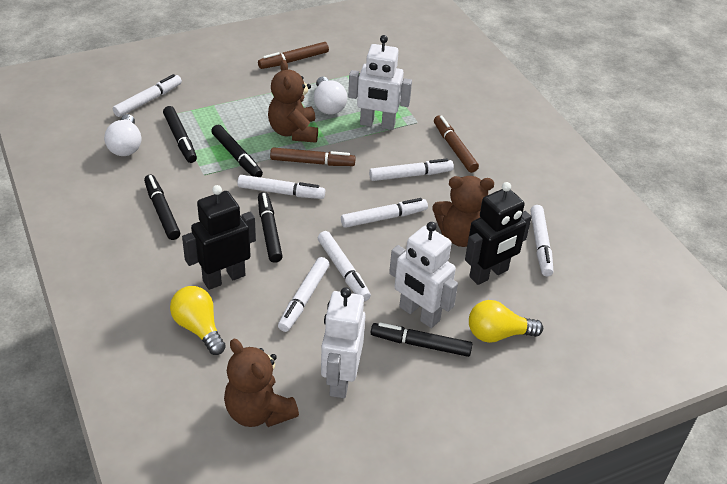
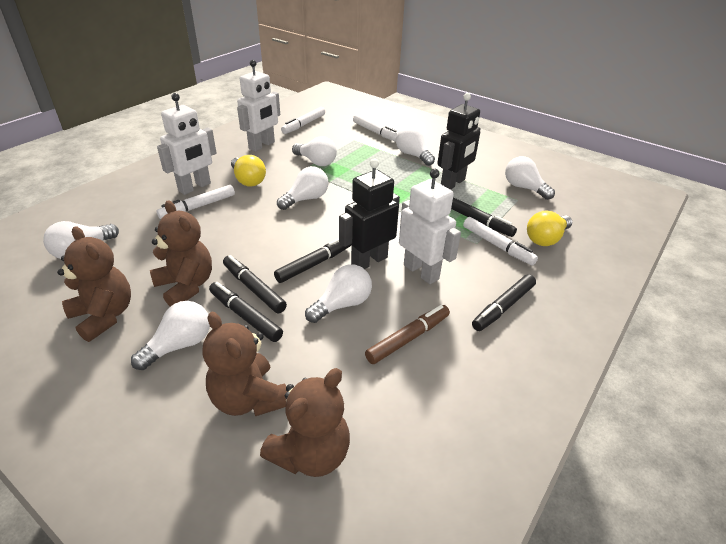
brown marker: 3 -> 1
brown teddy bear: 3 -> 4
white light bulb: 2 -> 7
white marker: 7 -> 4

